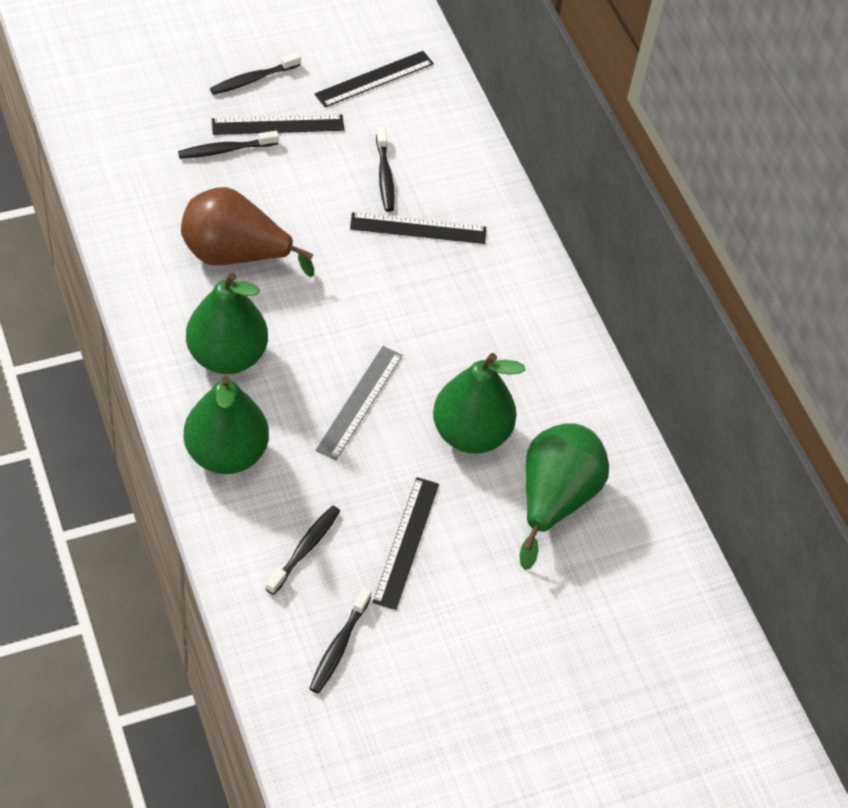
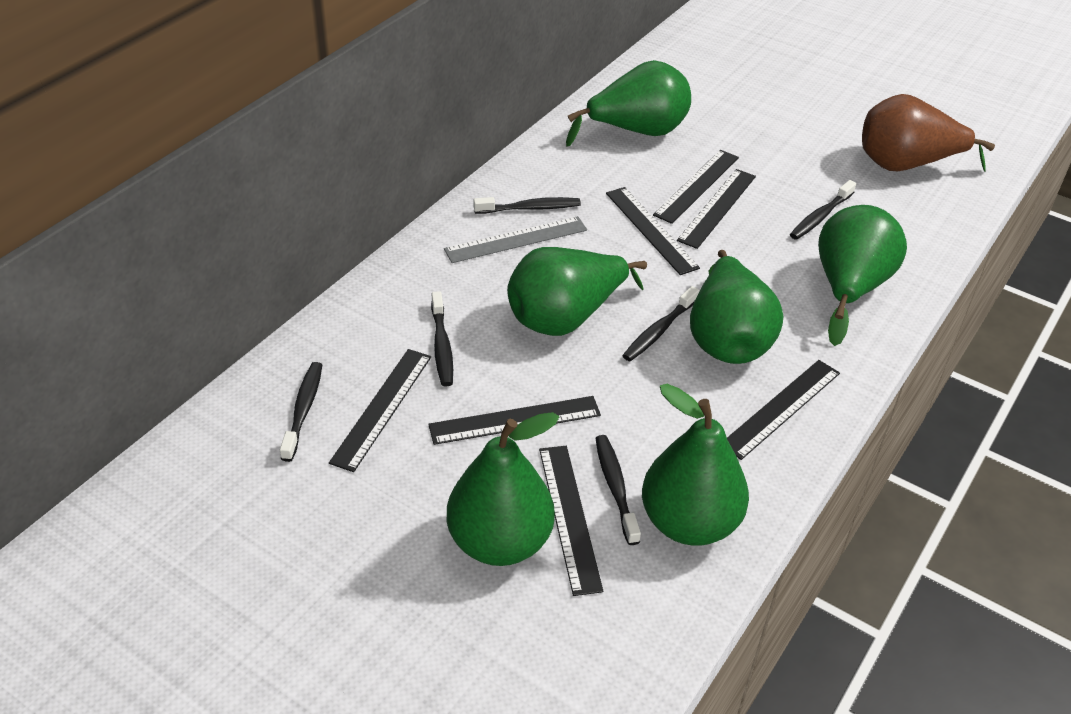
black ruler: 4 -> 7
black toothbrush: 5 -> 6
green pear: 4 -> 6

